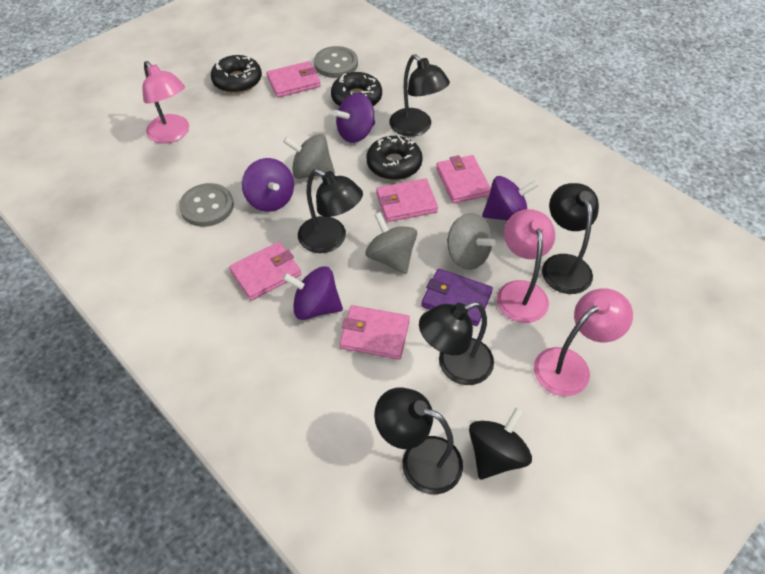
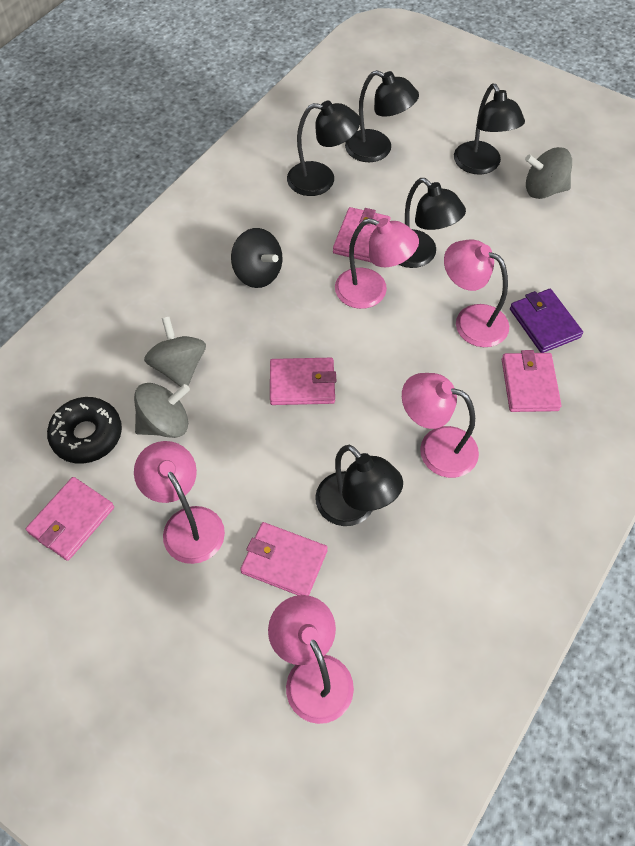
black donut: 3 -> 1
grey button: 2 -> 0
pink lamp: 3 -> 5
purple spinning top: 4 -> 0

